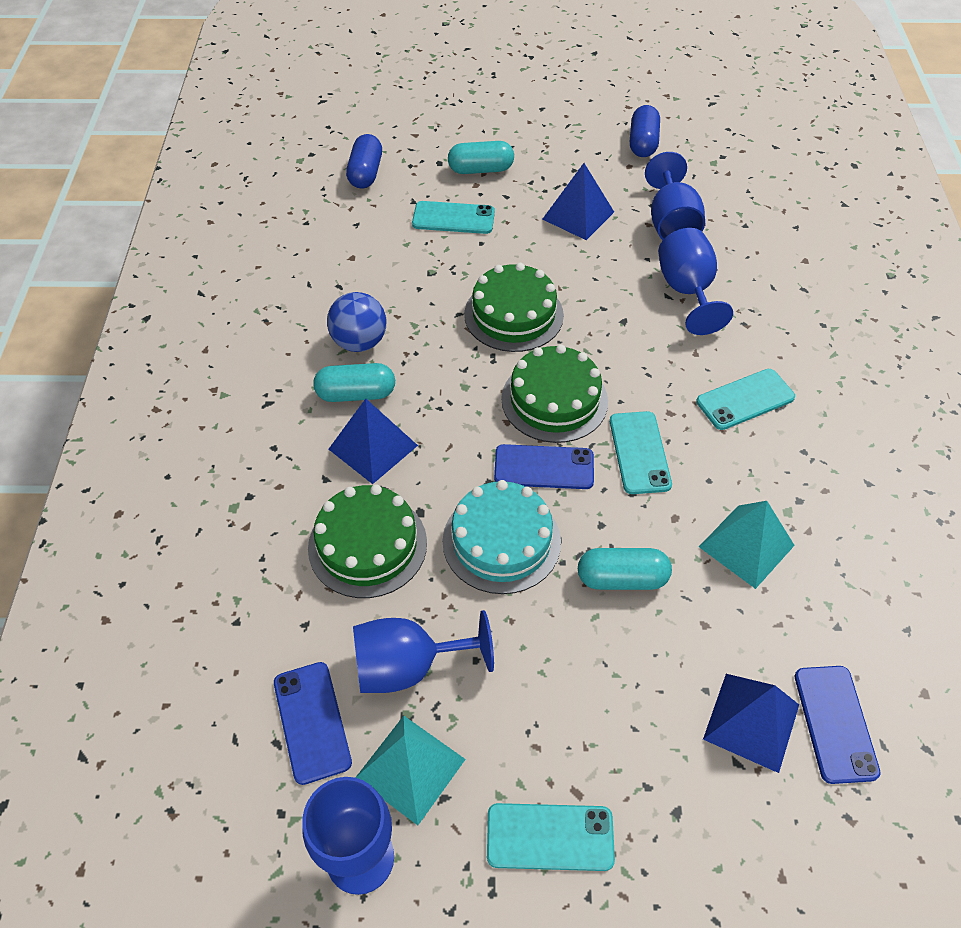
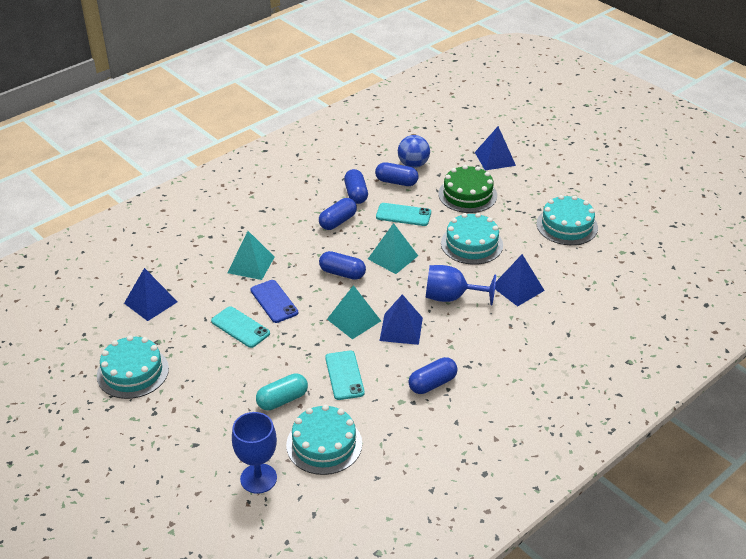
blue capsule: 2 -> 5
blue goblet: 4 -> 2
blue phone: 3 -> 1
blue pyramid: 3 -> 4
green cake: 3 -> 1
turquoise cake: 1 -> 4
turquoise capsule: 3 -> 1
turquoise phone: 4 -> 3
turquoise pyramid: 2 -> 3

